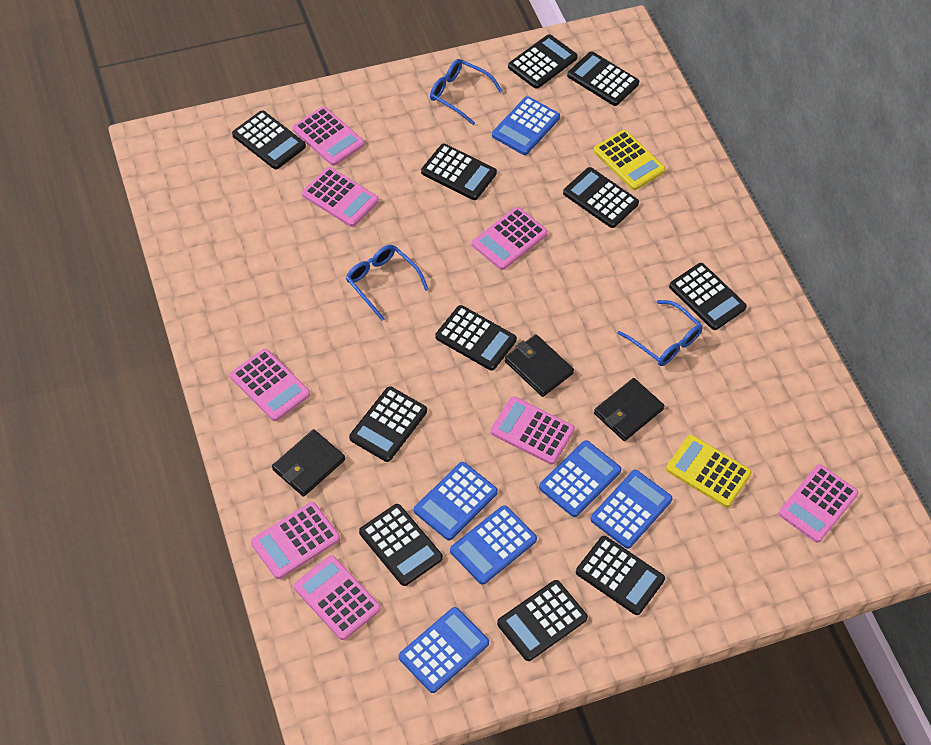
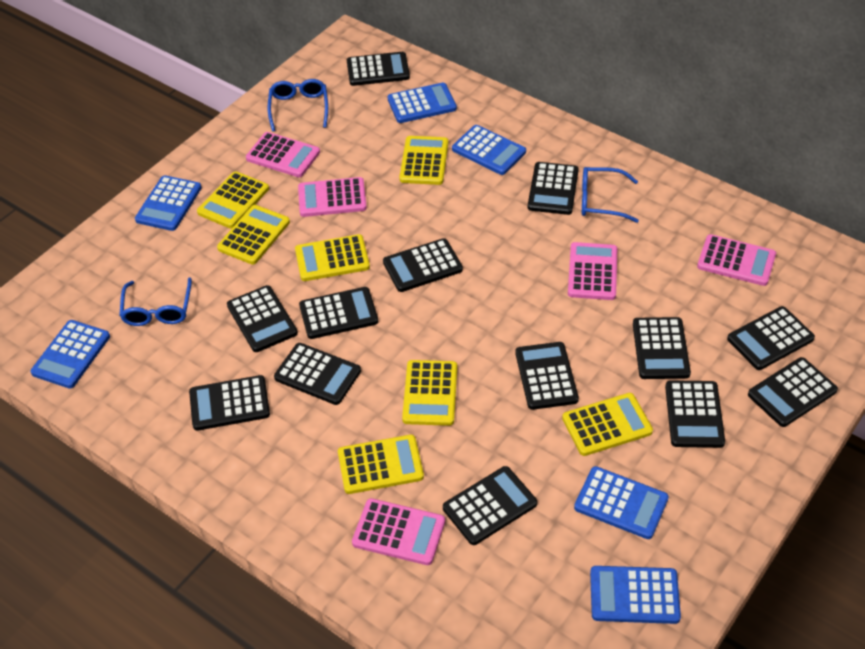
black calculator: 11 -> 13
black wallet: 3 -> 0
pink calculator: 8 -> 5
yellow calculator: 2 -> 7

